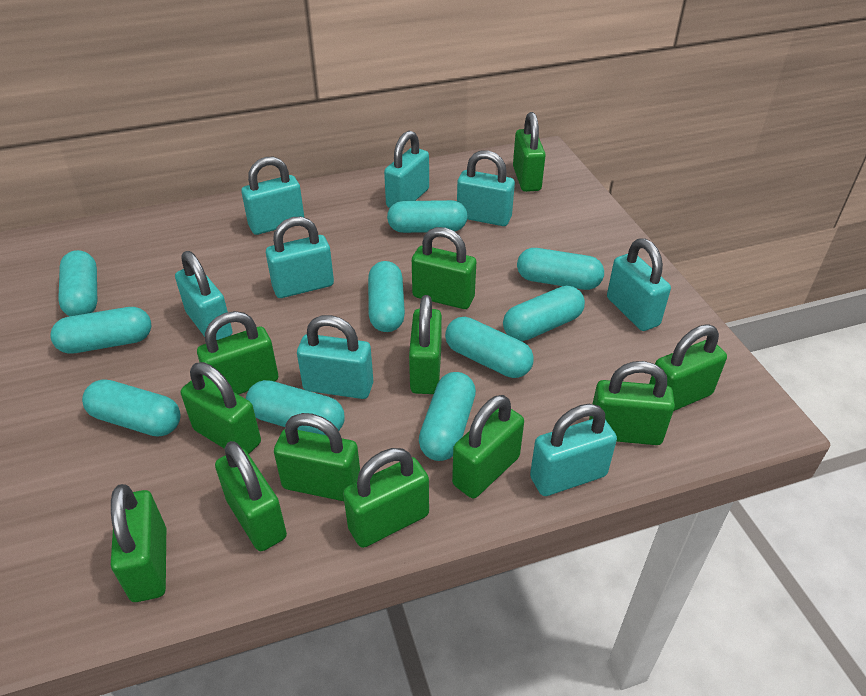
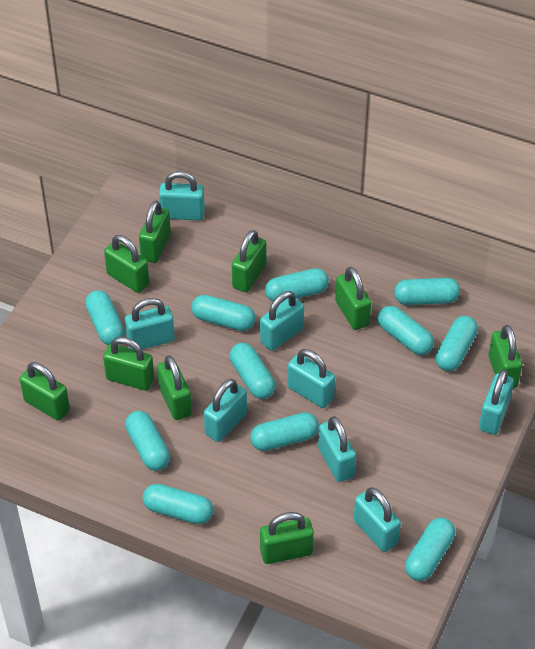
green padlock: 12 -> 9
turquoise capsule: 10 -> 11

